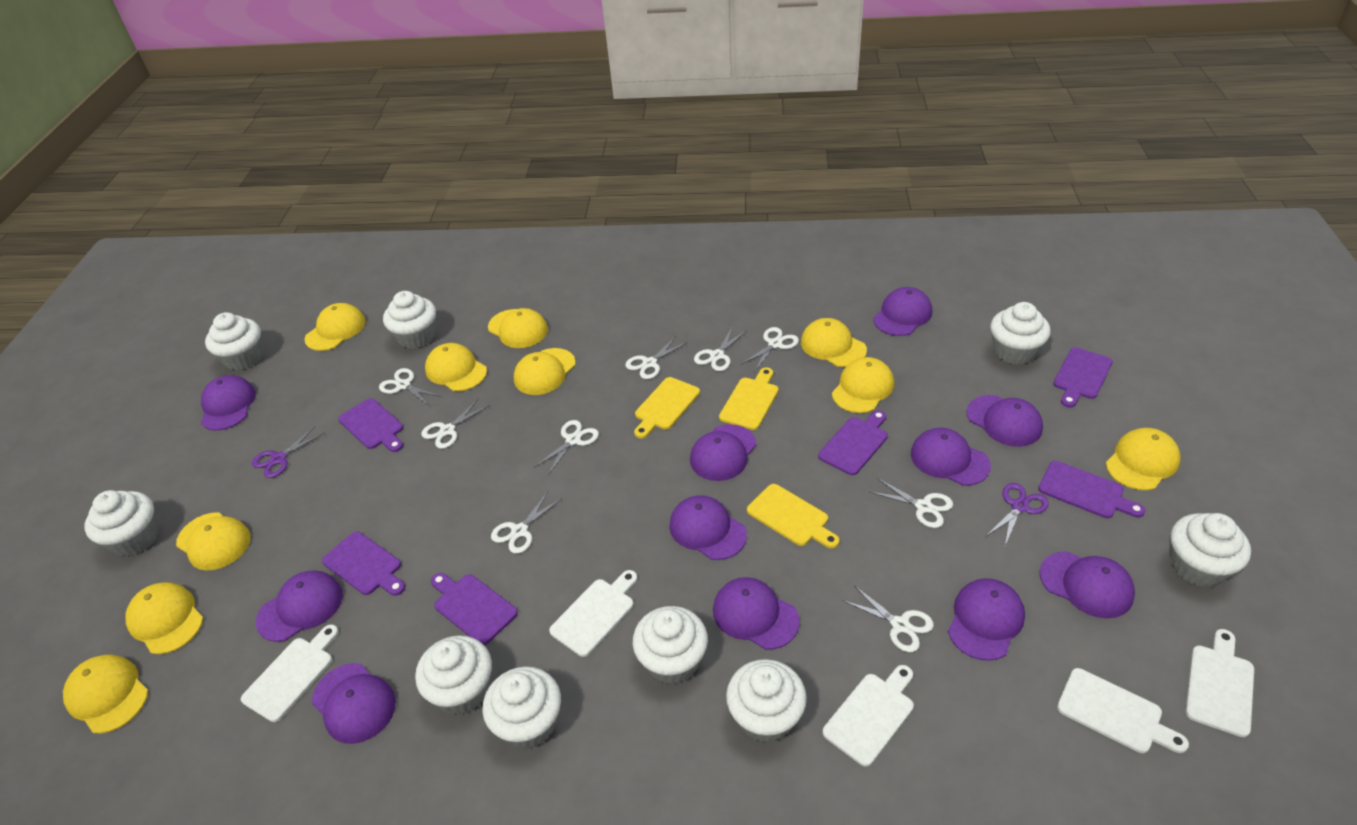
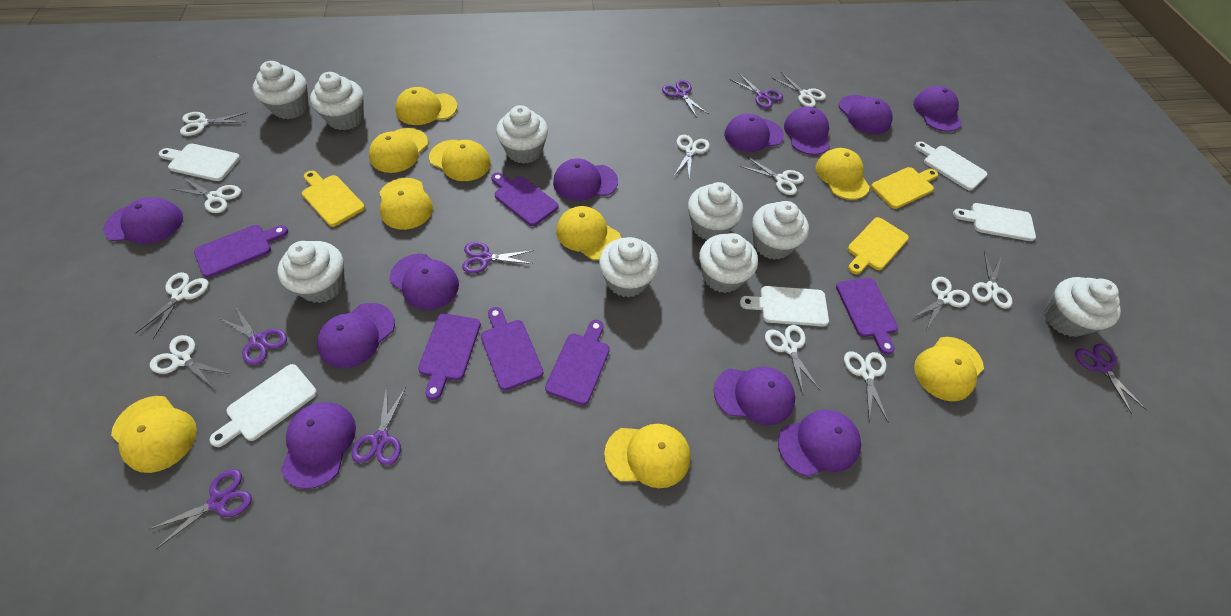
purple scissors: 2 -> 7
white scissors: 9 -> 11
yellow cap: 10 -> 9

